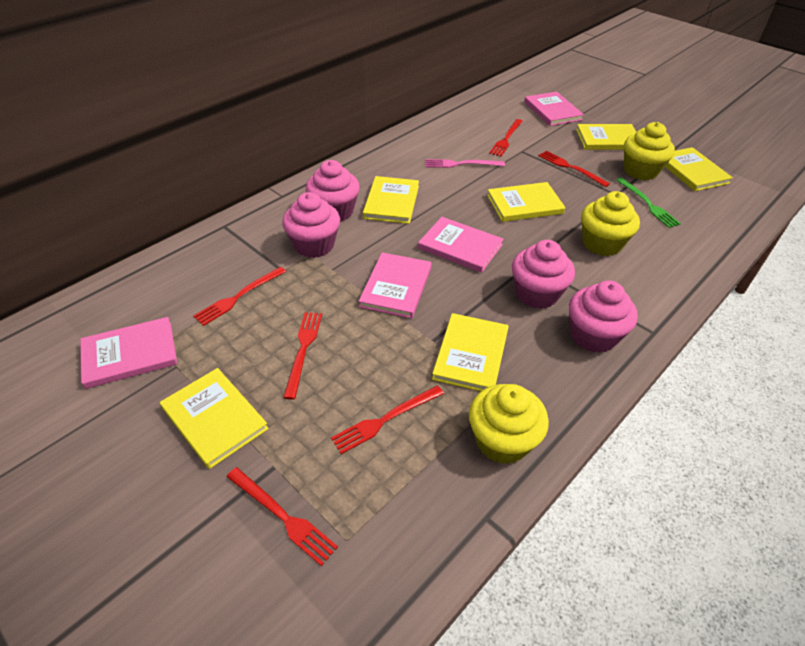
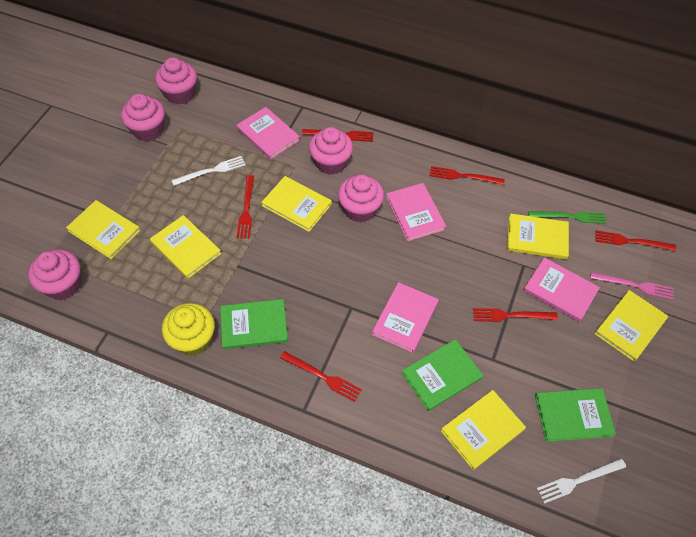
green book: 0 -> 3
pink cupcake: 4 -> 5
white fork: 0 -> 2
yellow cupcake: 3 -> 1

